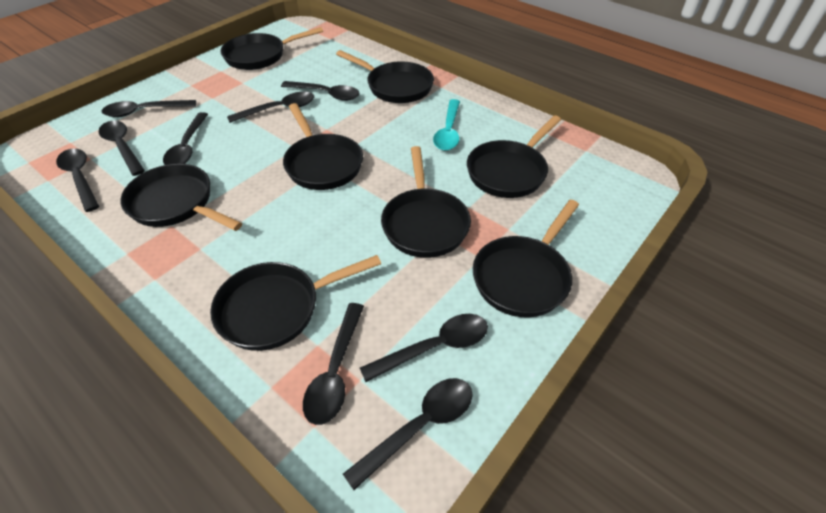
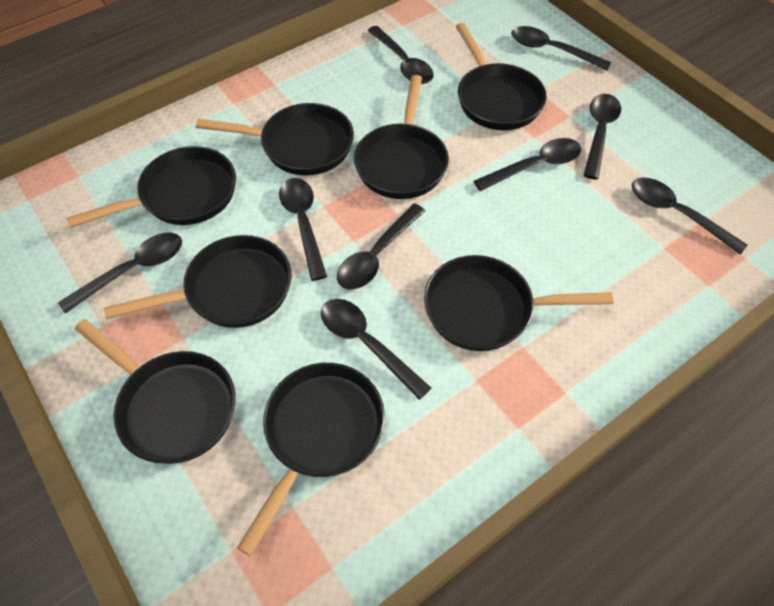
turquoise spoon: 1 -> 0

